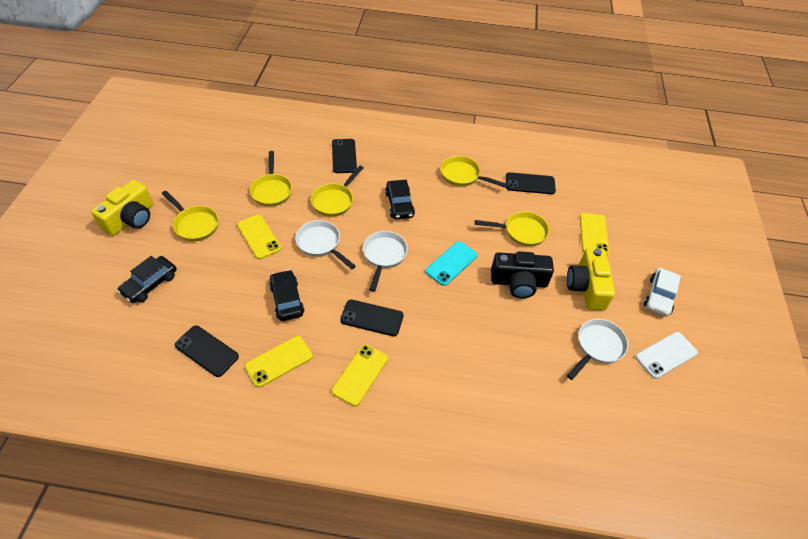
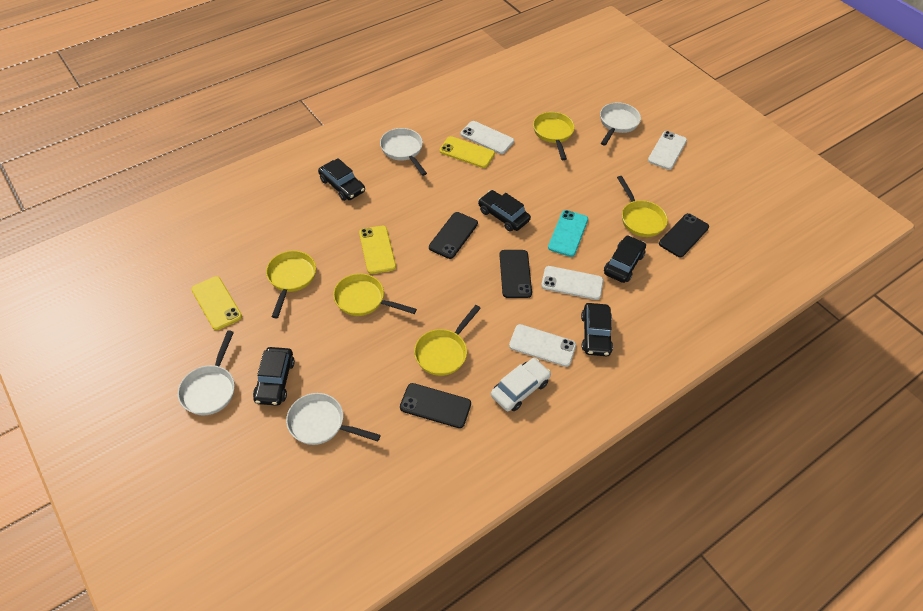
black camera: 1 -> 0
black car: 3 -> 5
white pan: 3 -> 4
white phone: 1 -> 4
yellow camera: 2 -> 0
yellow phone: 4 -> 3

